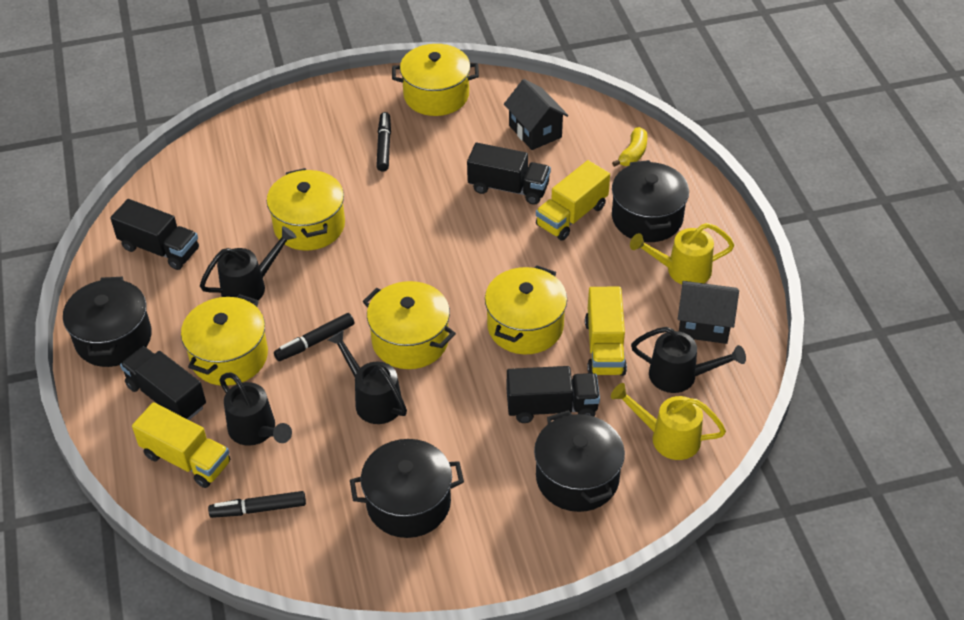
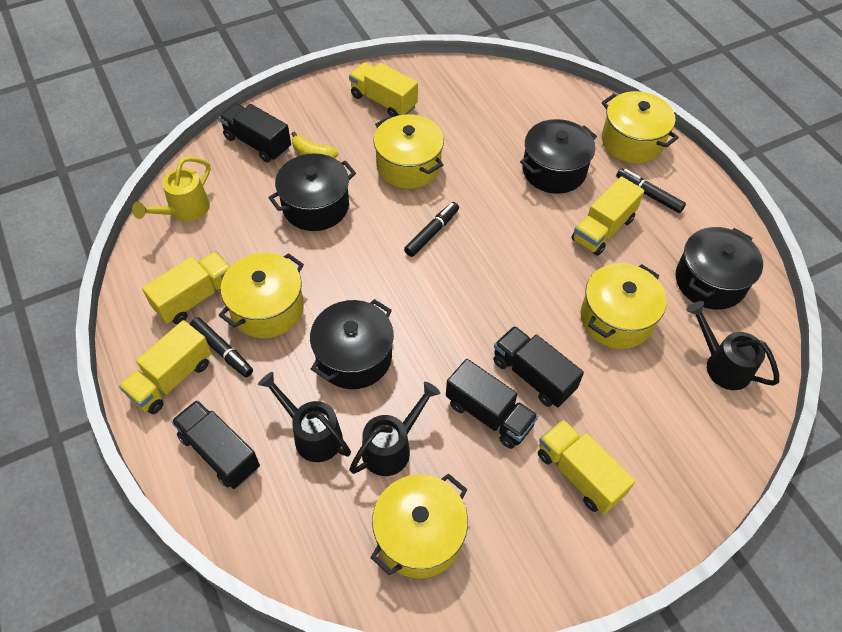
black house: 2 -> 0
black watering can: 4 -> 3
yellow truck: 3 -> 5
yellow watering can: 2 -> 1

